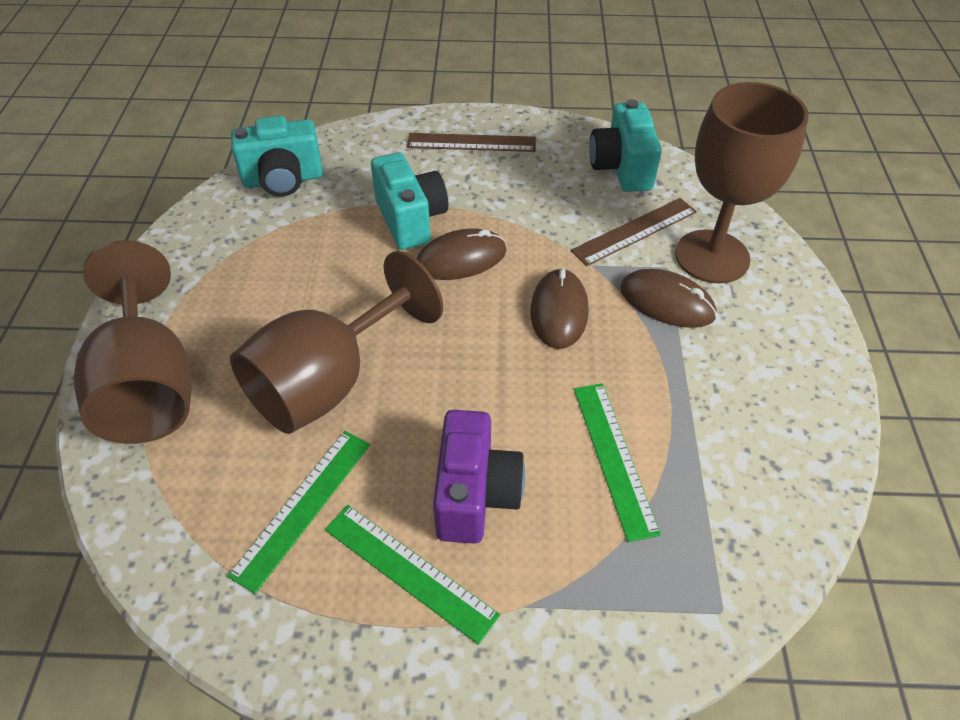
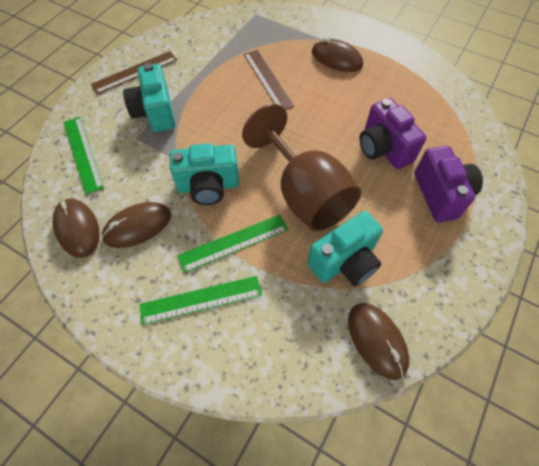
brown goblet: 3 -> 1
brown mouse: 3 -> 4
purple camera: 1 -> 2

